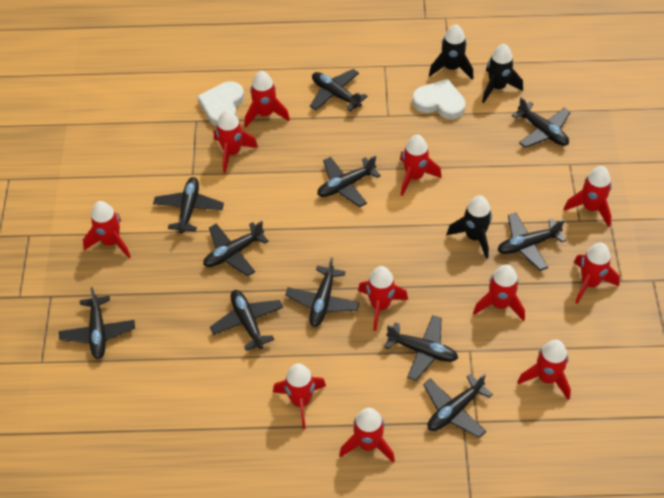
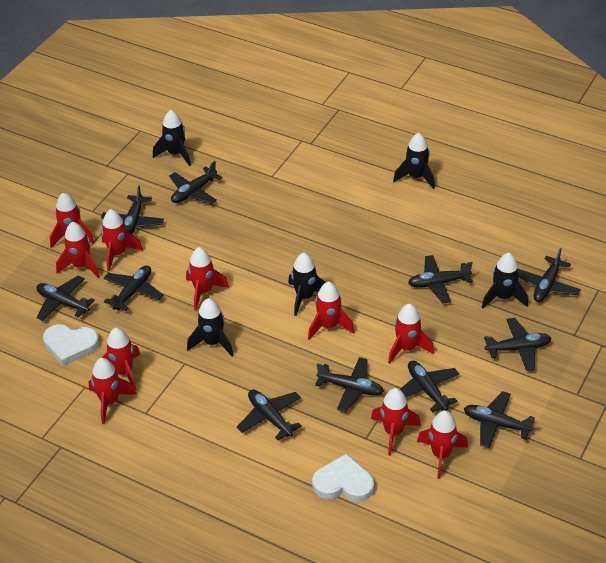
black rocket: 3 -> 5
red rocket: 11 -> 10

